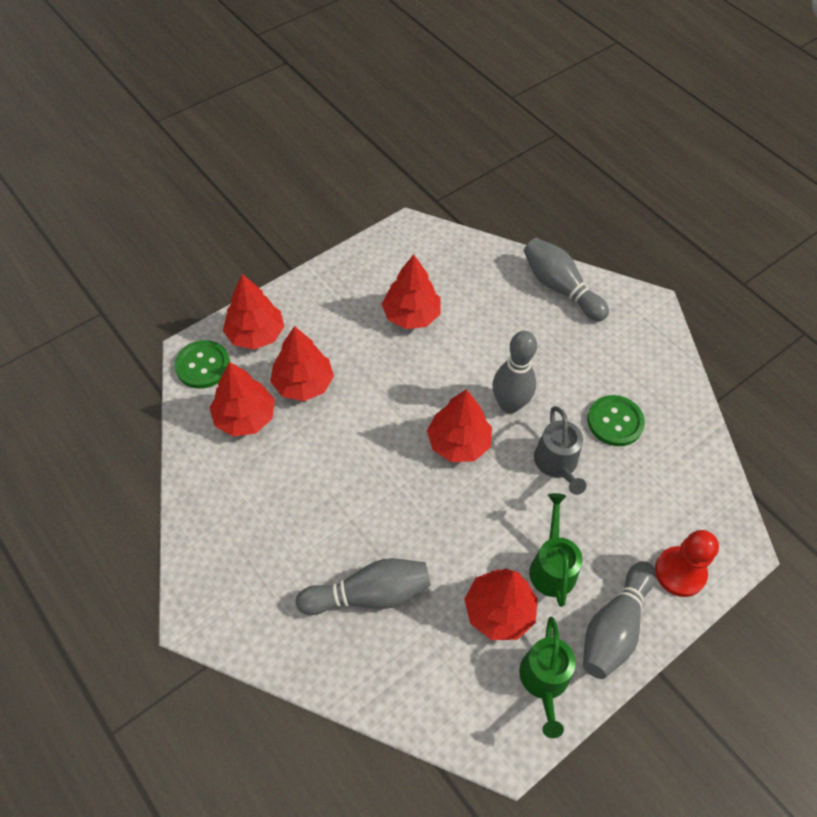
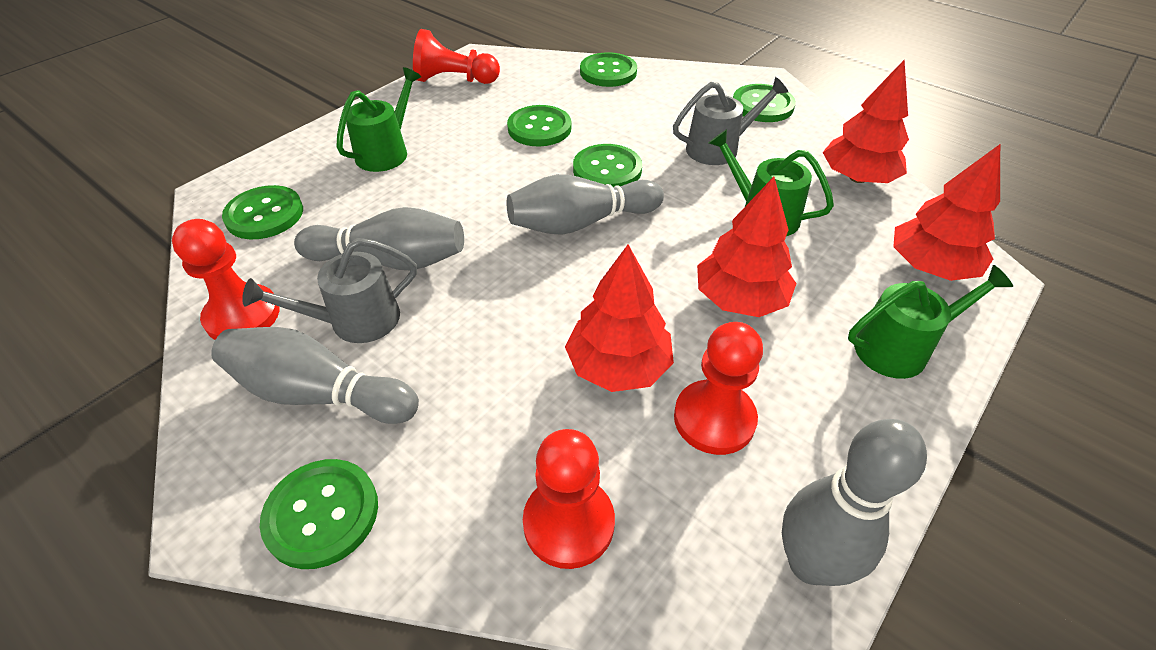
green button: 2 -> 6
green watering can: 2 -> 3
grey watering can: 1 -> 2
red pawn: 1 -> 4
red tree: 6 -> 4

